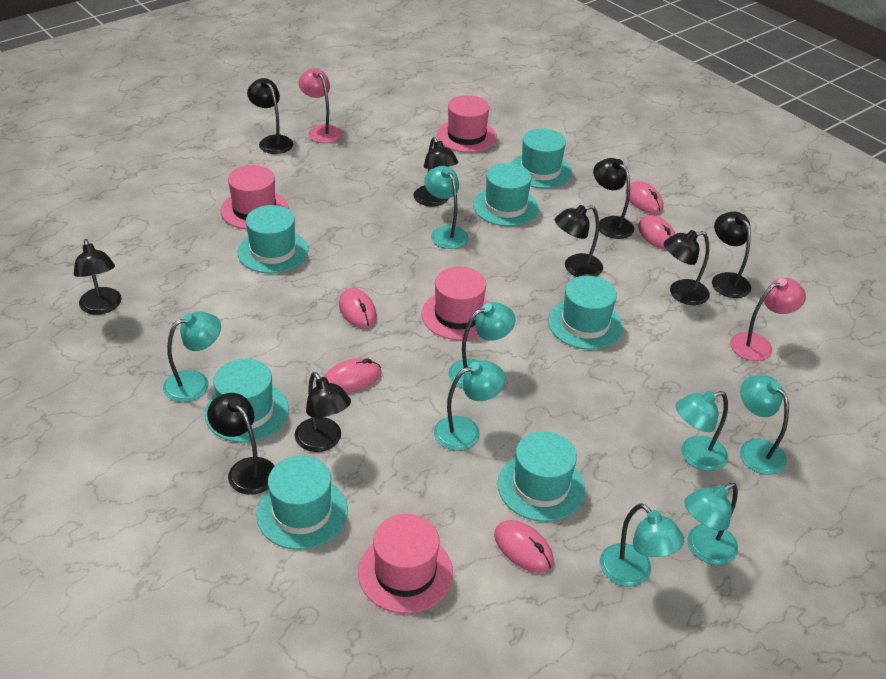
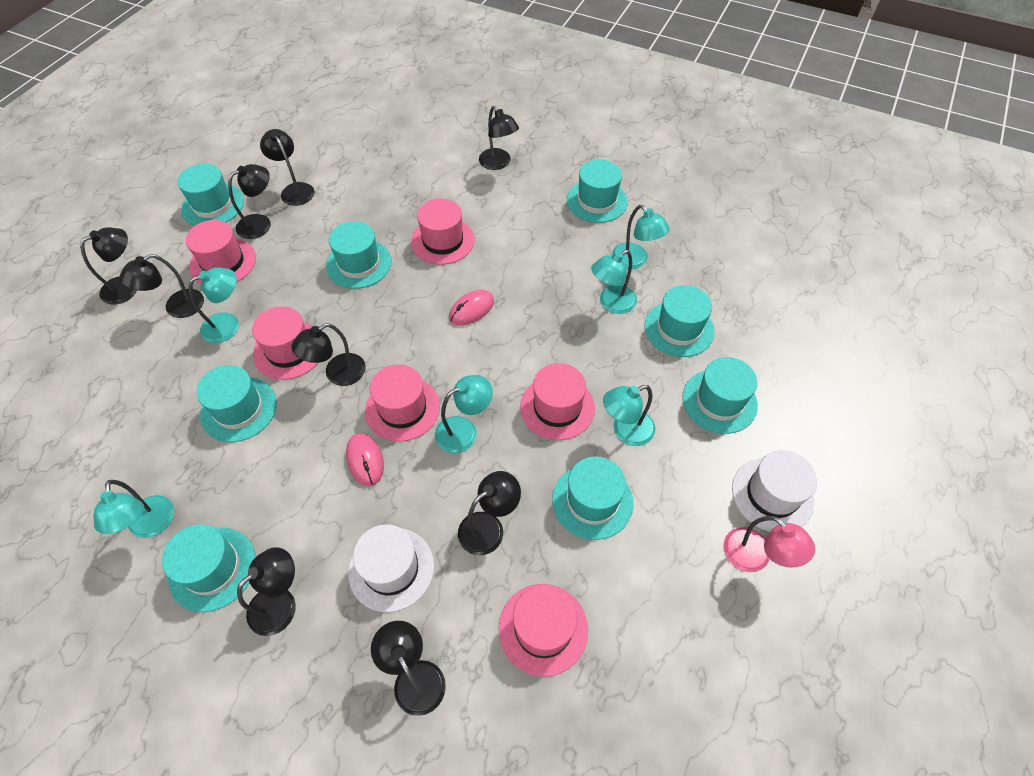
pink hat: 4 -> 6
pink lamp: 2 -> 1
pink mouse: 5 -> 2
turquoise hat: 7 -> 8
turquoise lamp: 8 -> 6
white hat: 0 -> 2

